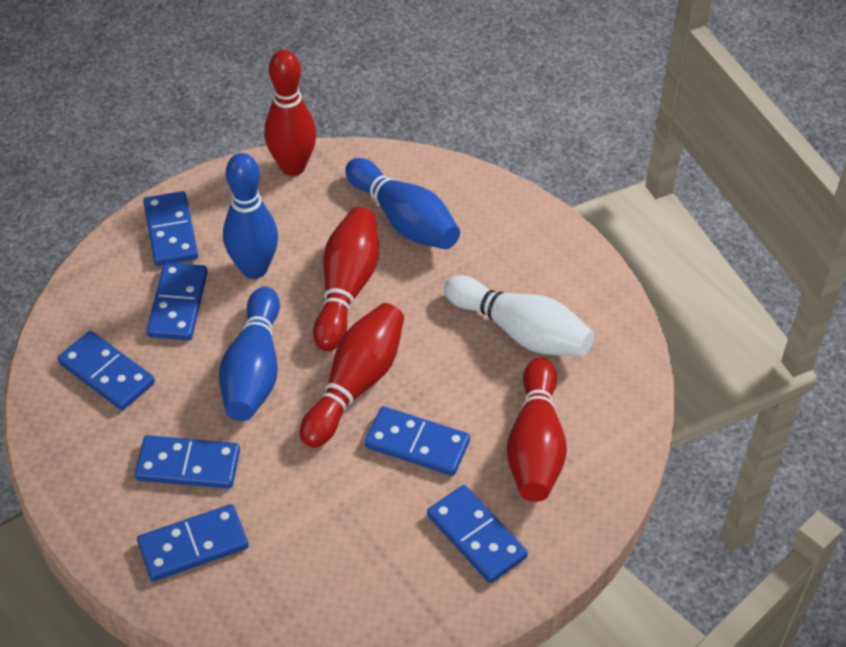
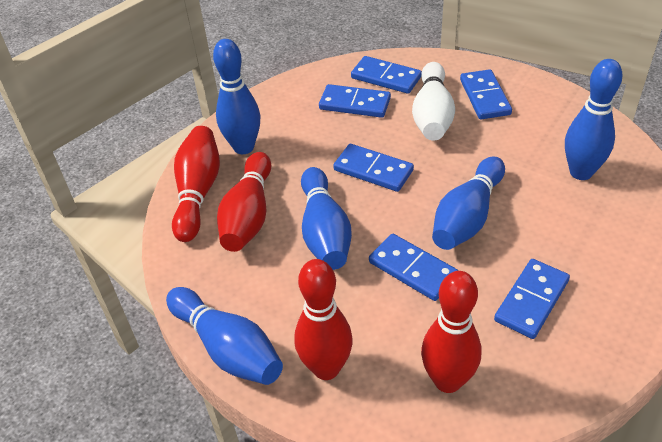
blue bowling pin: 3 -> 5
blue domino: 7 -> 6

